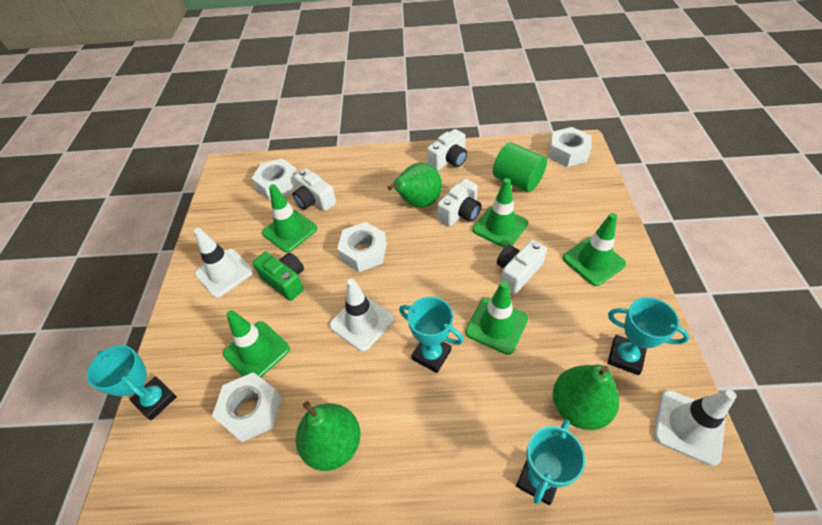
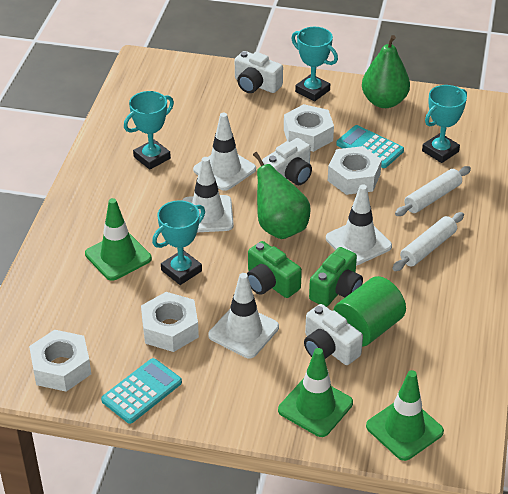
green camera: 1 -> 2
green pear: 3 -> 2
green traffic cone: 5 -> 3
turquoise calculator: 0 -> 2
white camera: 4 -> 3
white rolling pin: 0 -> 2
white traffic cone: 3 -> 4

